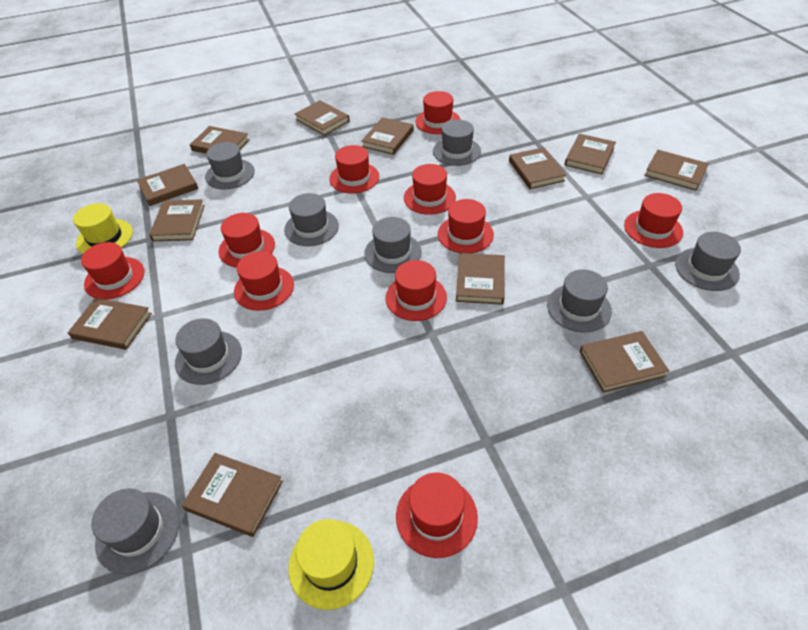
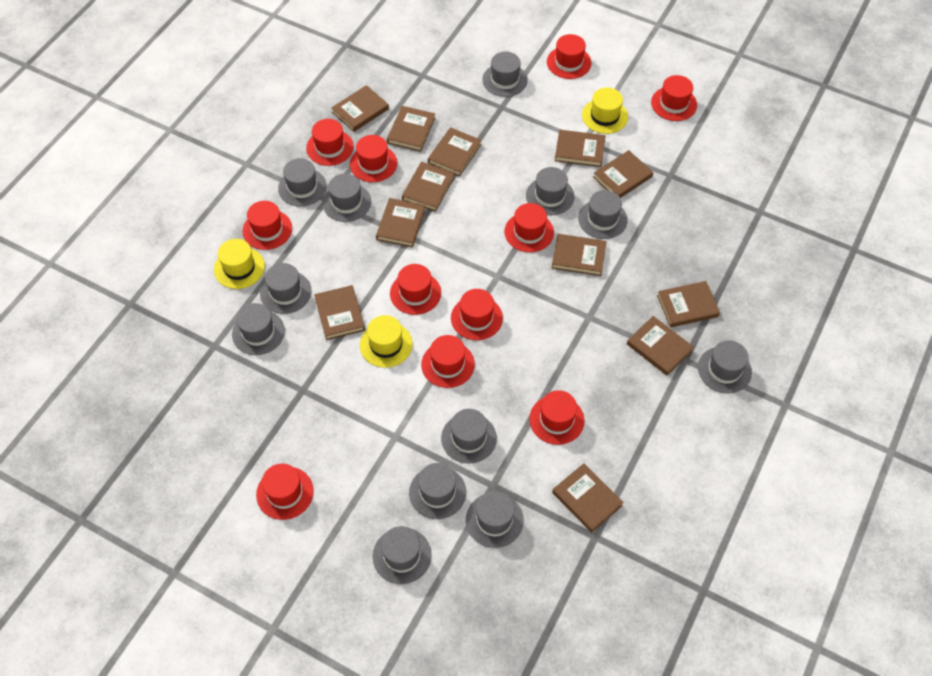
grey hat: 8 -> 12
red hat: 10 -> 11
yellow hat: 2 -> 3

